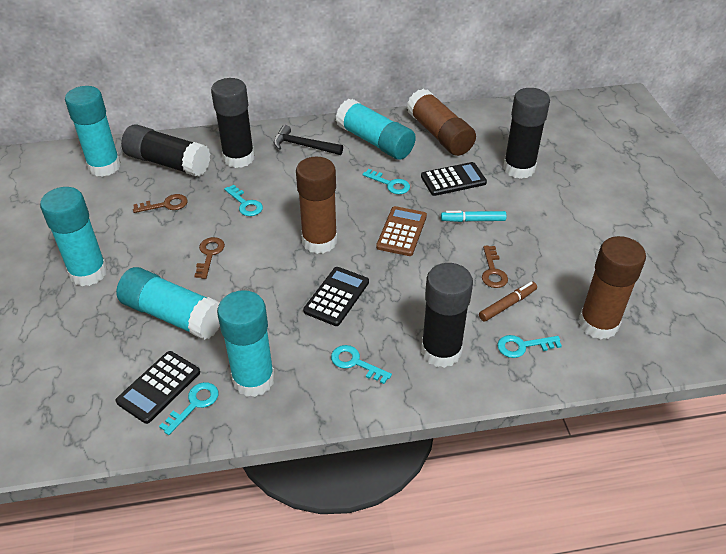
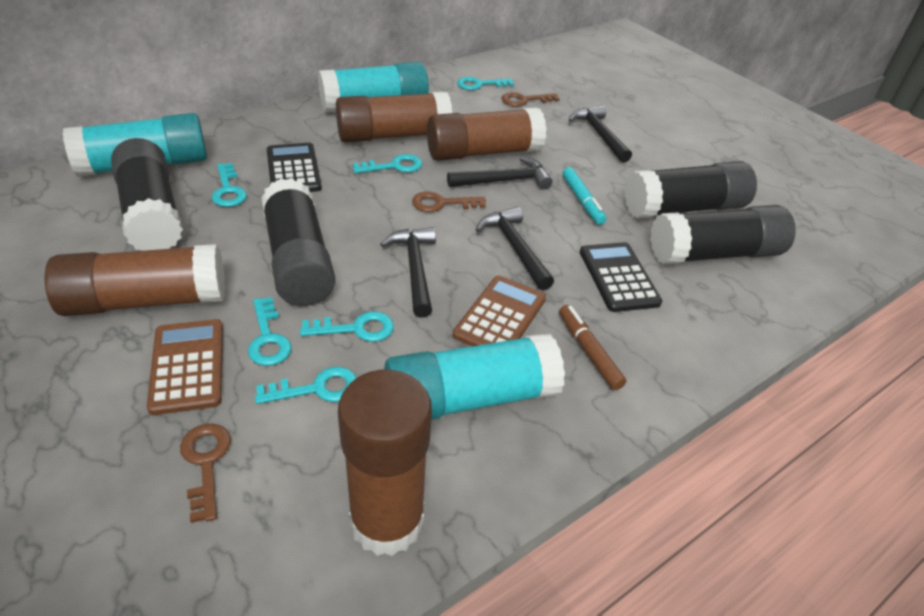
black calculator: 3 -> 2
black hammer: 1 -> 4
brown calculator: 1 -> 2
brown glue stick: 3 -> 4
turquoise glue stick: 5 -> 3
turquoise key: 5 -> 6

